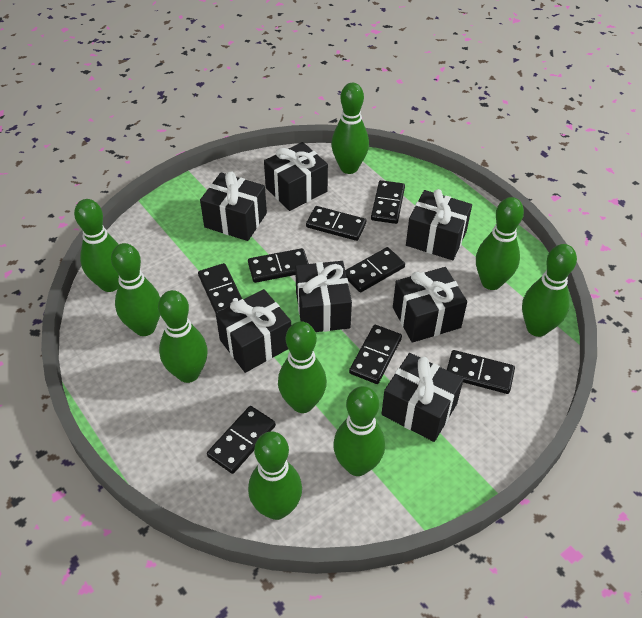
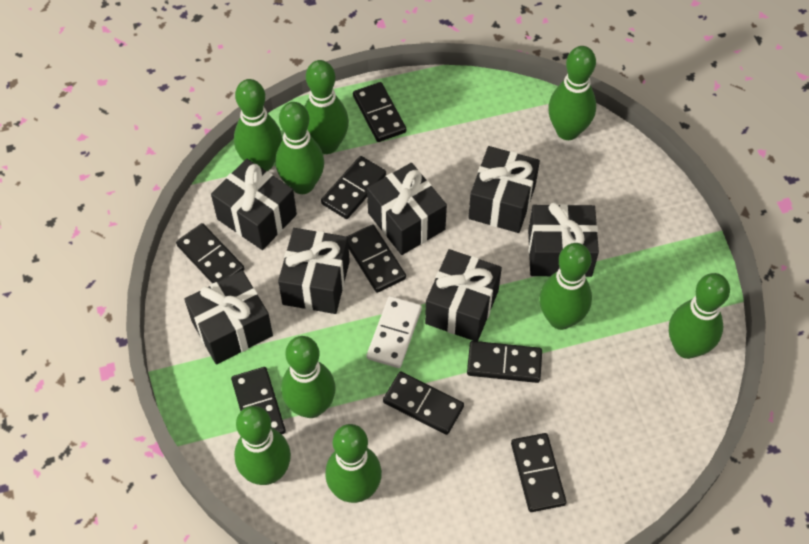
white domino: 0 -> 1

